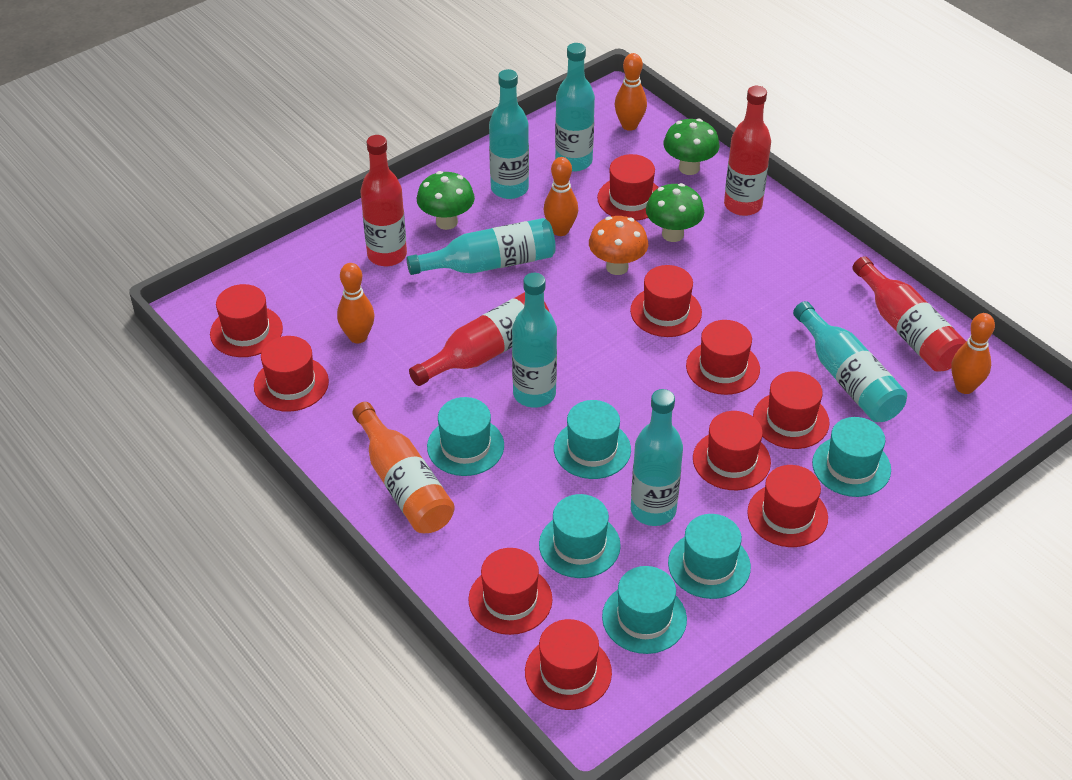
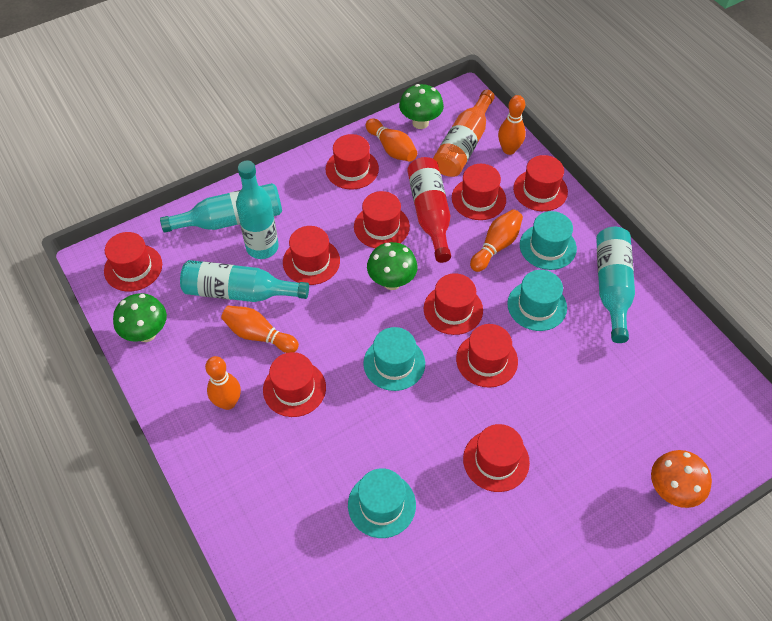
orange bowling pin: 4 -> 5
red bottle: 4 -> 1
turquoise bottle: 6 -> 4
turquoise hat: 6 -> 4

